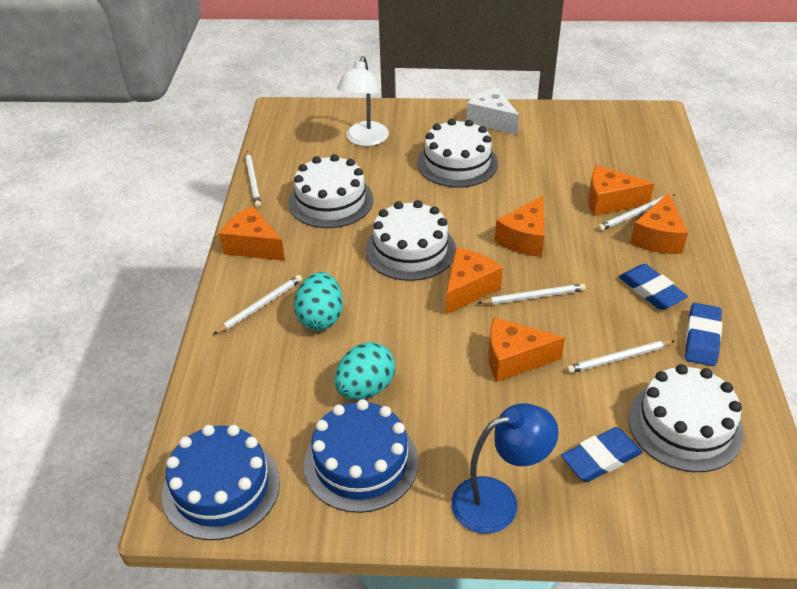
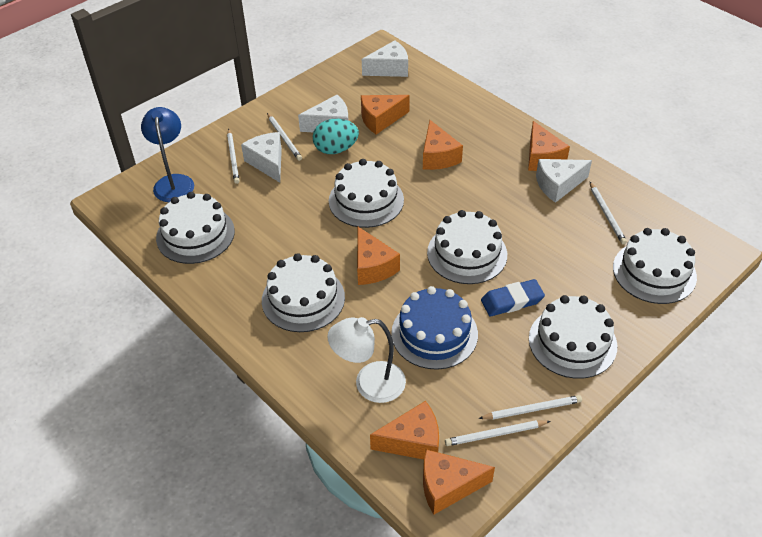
blue cake: 2 -> 1
blue eraser: 3 -> 1
turquoise egg: 2 -> 1
white cake: 4 -> 6
white cheese: 1 -> 4

